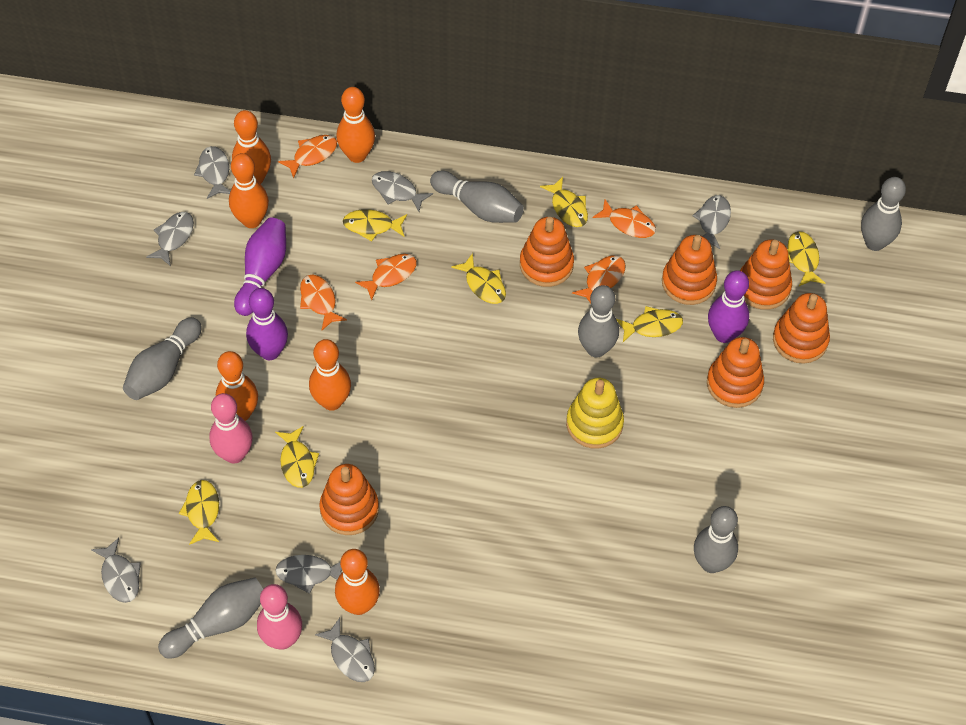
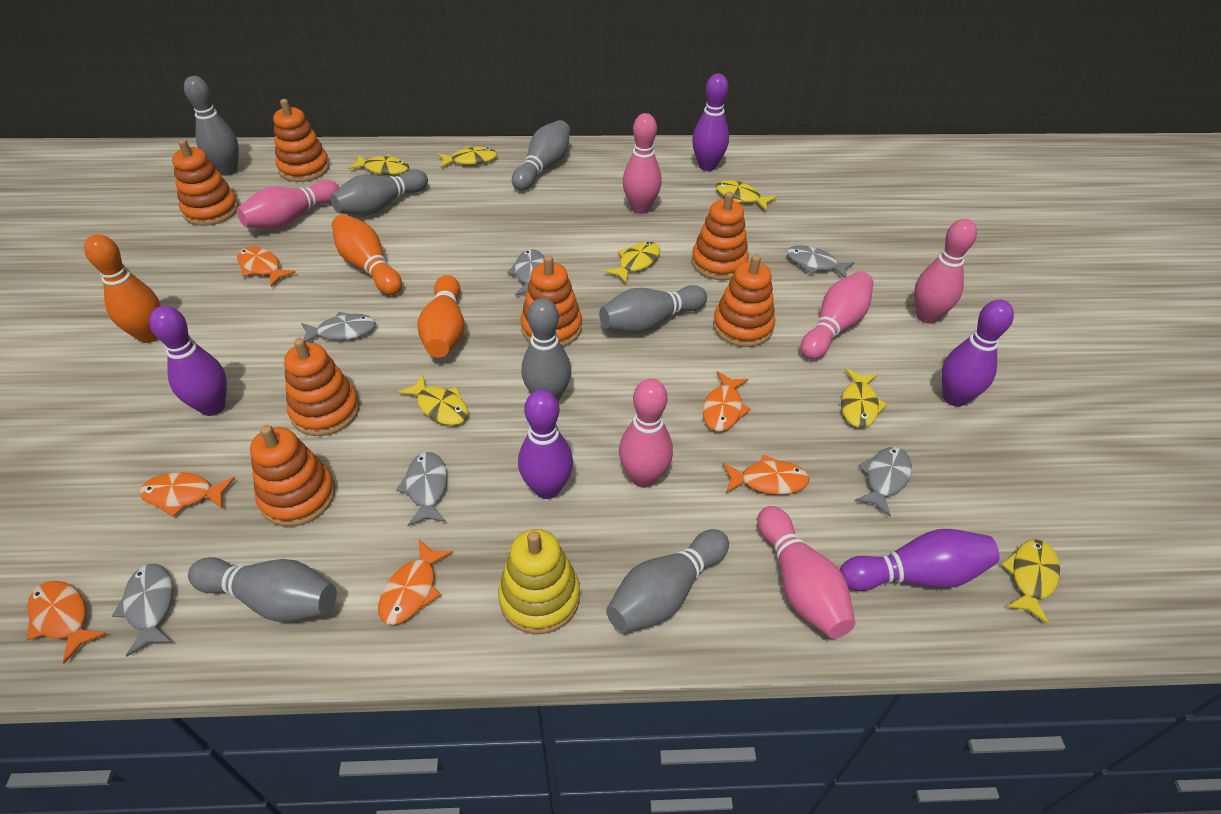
grey bowling pin: 6 -> 7
grey fish: 7 -> 6
orange bowling pin: 6 -> 3
orange fish: 5 -> 6
orange stacking toy: 6 -> 7
pink bowling pin: 2 -> 6
purple bowling pin: 3 -> 5

